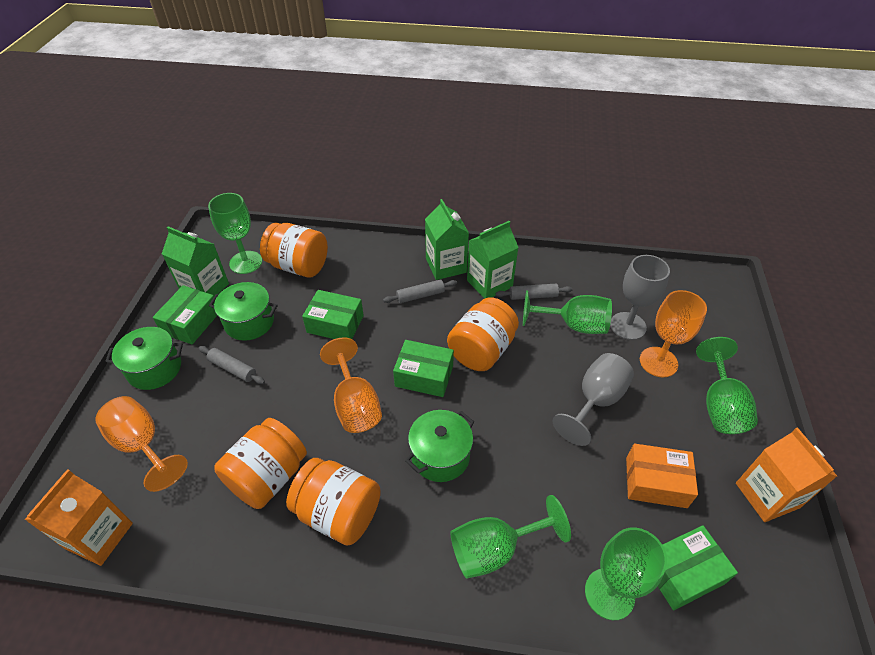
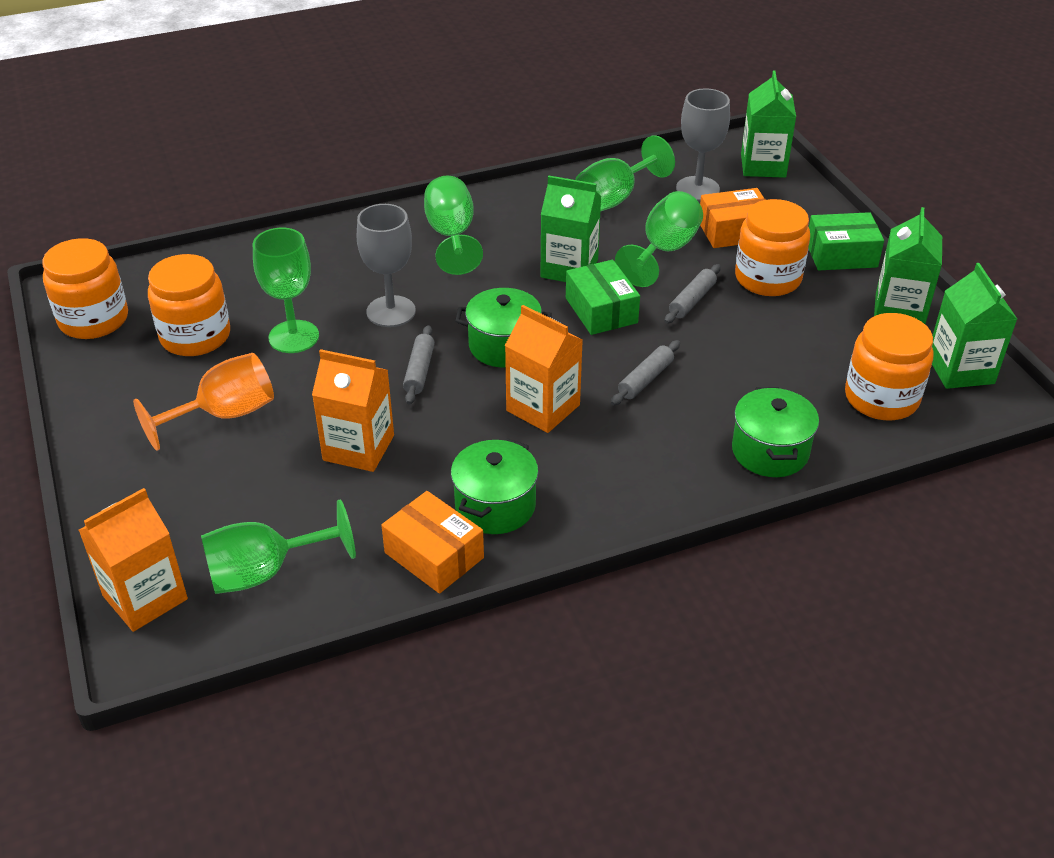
green box: 4 -> 2
green carton: 3 -> 4
orange box: 1 -> 2
orange carton: 2 -> 3
orange goblet: 3 -> 1

